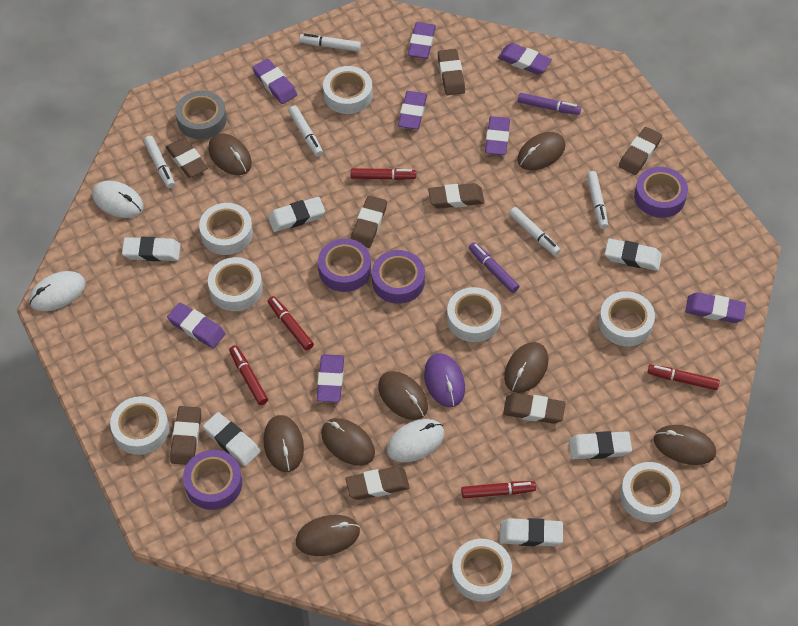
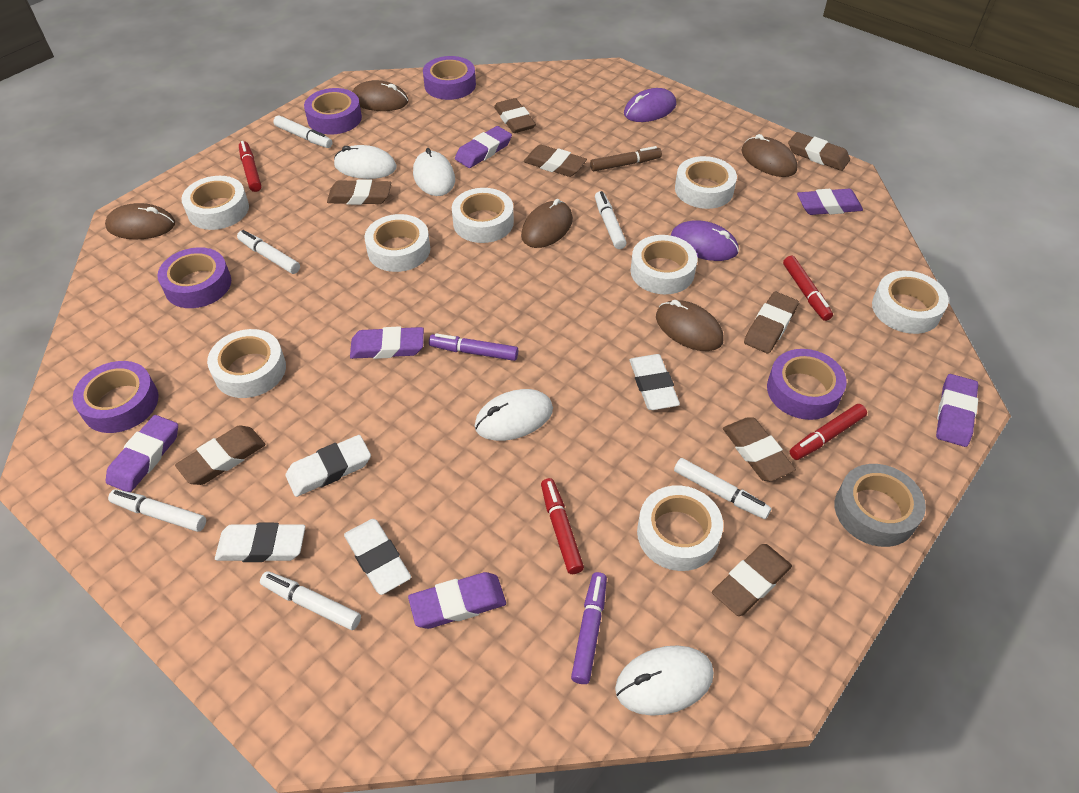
brown marker: 0 -> 1
brown mouse: 8 -> 5
purple eraser: 8 -> 6
purple mouse: 1 -> 2
purple tape: 4 -> 5
red marker: 5 -> 4
white eraser: 6 -> 4
white marker: 5 -> 6
white mouse: 3 -> 4

